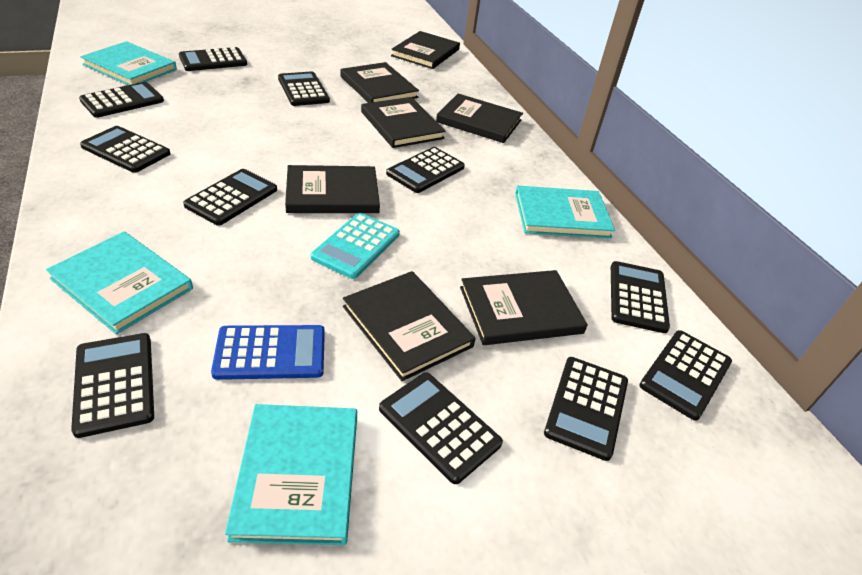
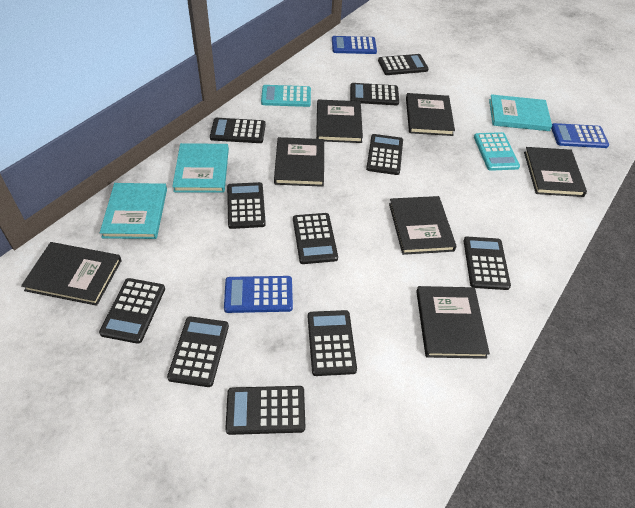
blue calculator: 1 -> 3
turquoise book: 4 -> 3
turquoise calculator: 1 -> 2

